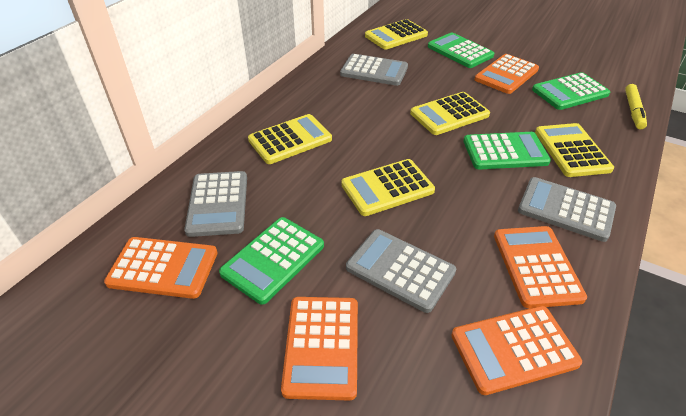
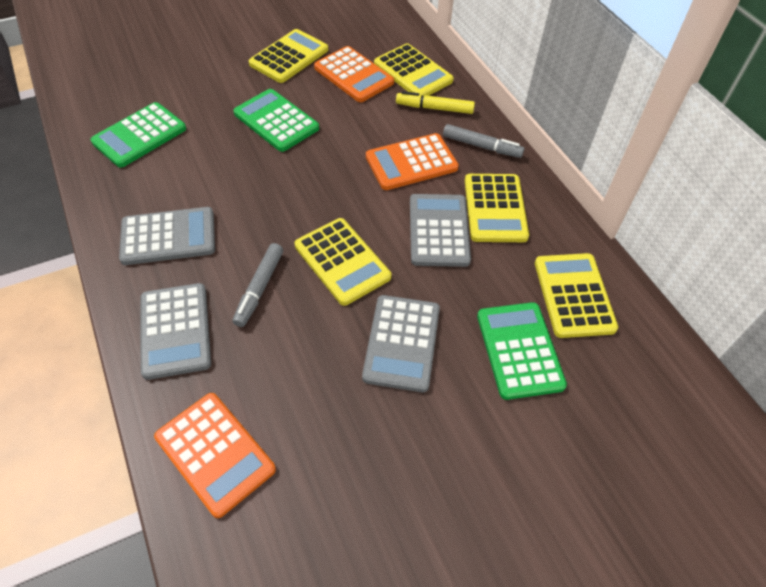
green calculator: 4 -> 3
grey marker: 0 -> 2
orange calculator: 5 -> 3

